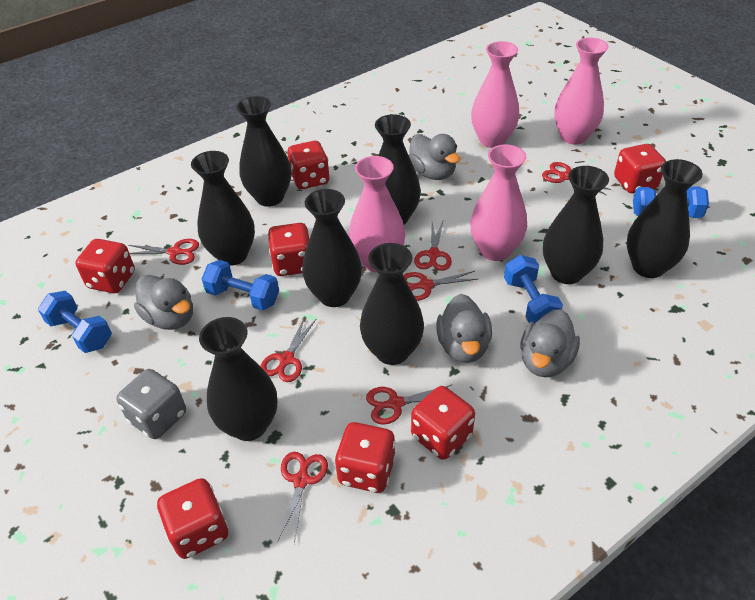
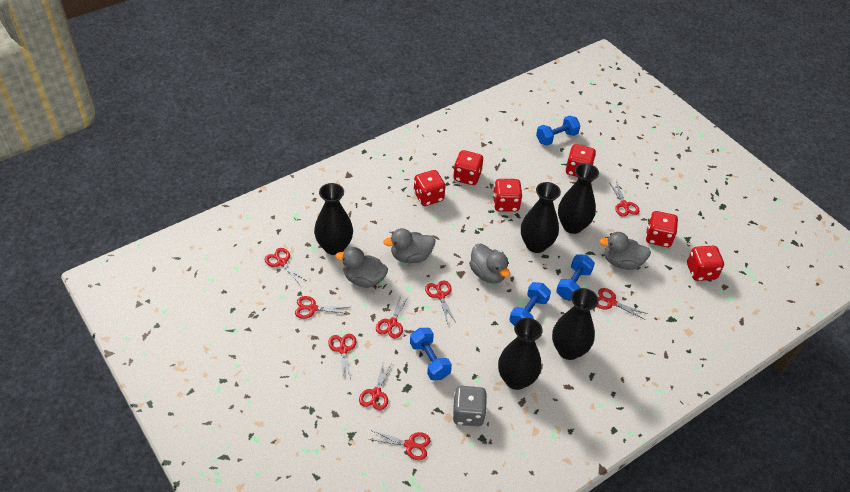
black vase: 8 -> 5
pink vase: 4 -> 0
red dice: 7 -> 6
red scissors: 7 -> 9

